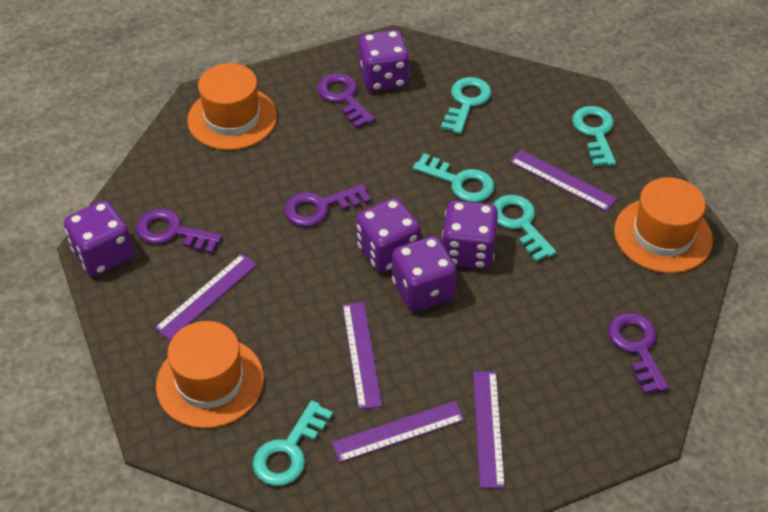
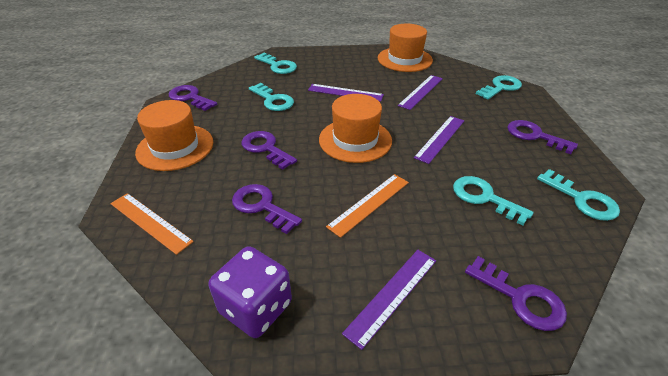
orange ruler: 0 -> 2
purple dice: 5 -> 1
purple key: 4 -> 5
purple ruler: 5 -> 4

